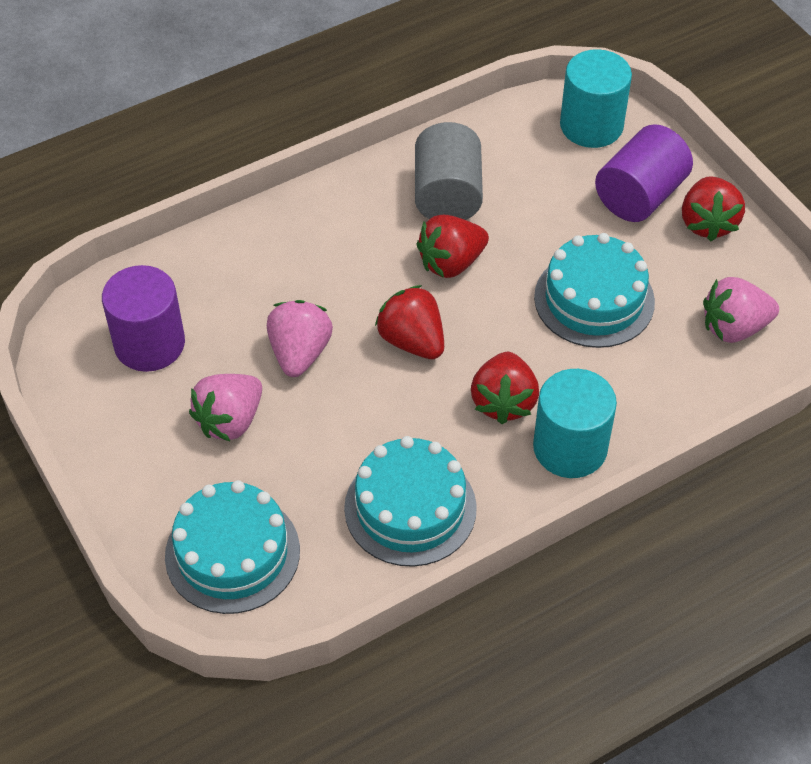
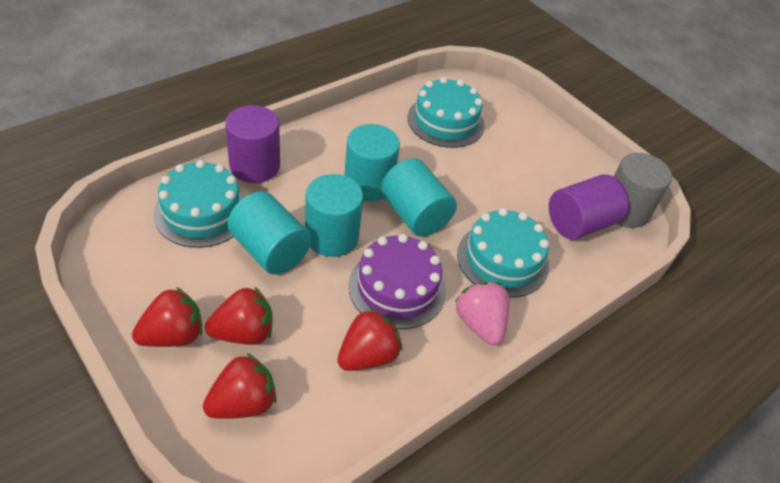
pink strawberry: 3 -> 1
purple cake: 0 -> 1
turquoise cylinder: 2 -> 4

